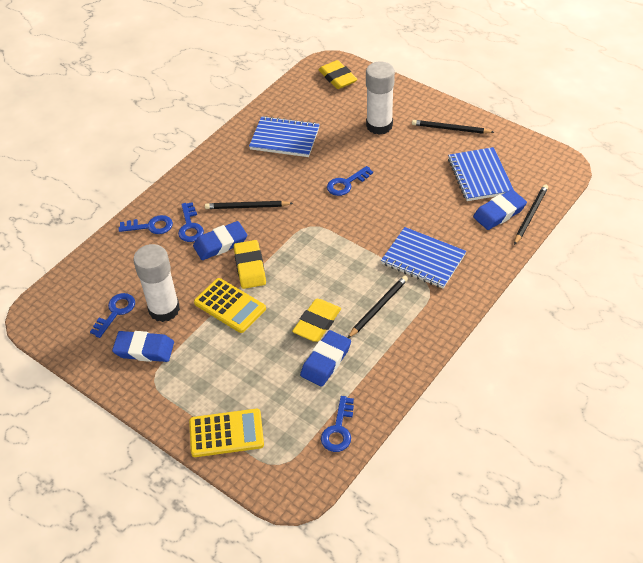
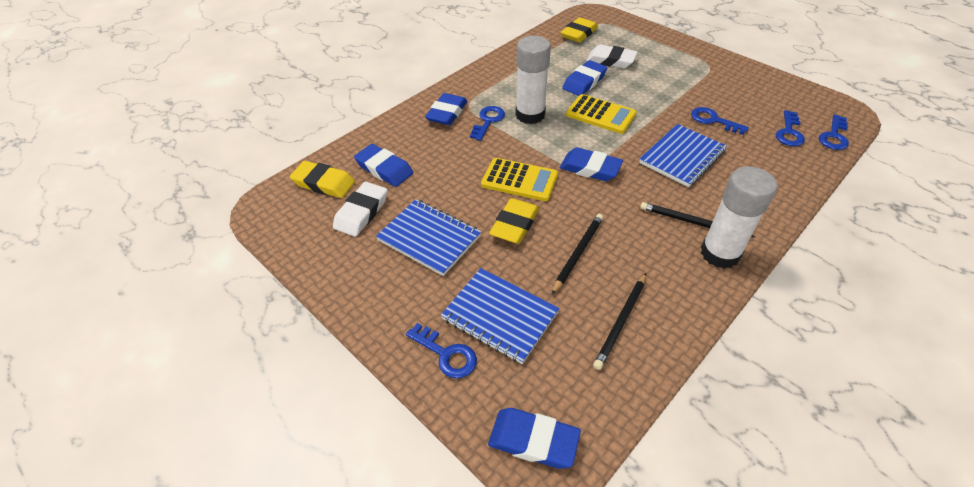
black pencil: 4 -> 3
blue eraser: 4 -> 5
white eraser: 0 -> 2

